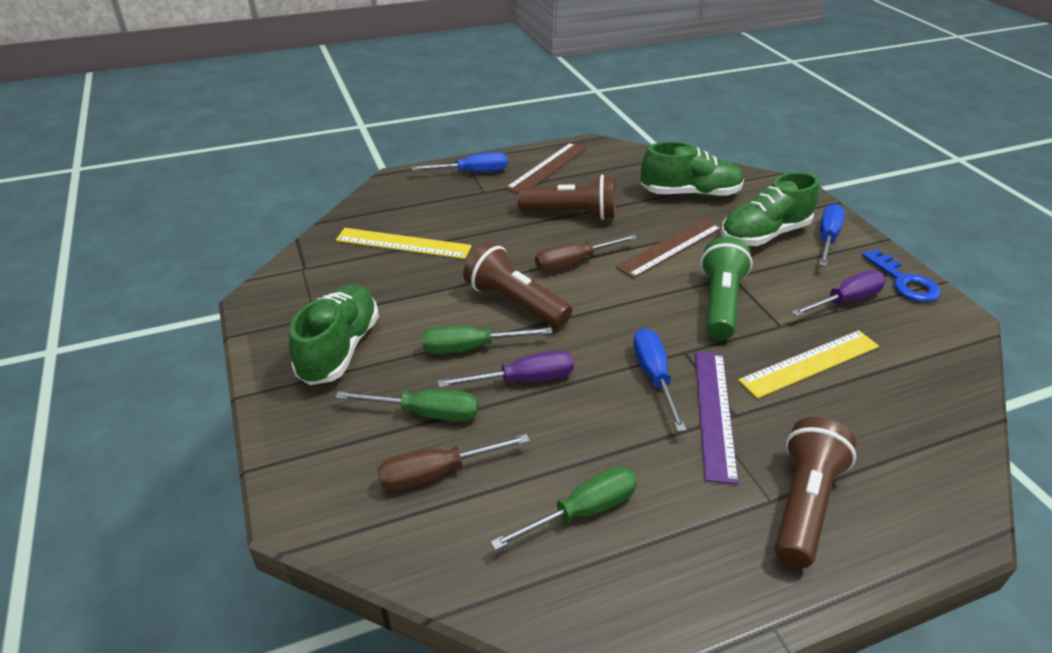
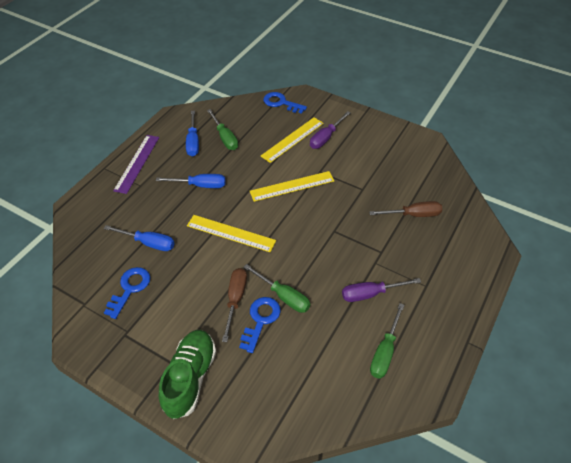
blue key: 1 -> 3
brown flashlight: 3 -> 0
brown ruler: 2 -> 0
green flashlight: 1 -> 0
green shoe: 3 -> 1
yellow ruler: 2 -> 3

